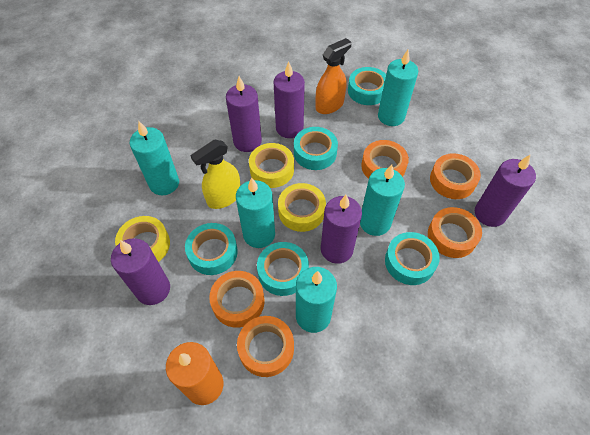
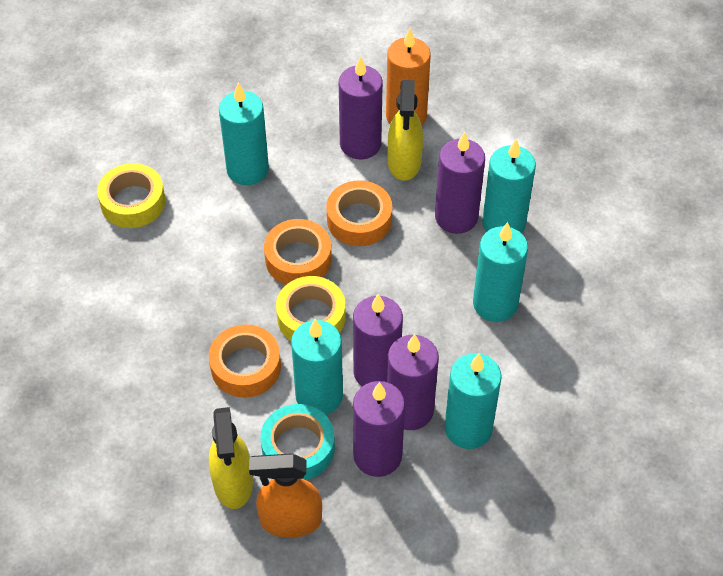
orange tape: 5 -> 3
turquoise tape: 5 -> 1
yellow spray bottle: 1 -> 2
yellow tape: 3 -> 2

